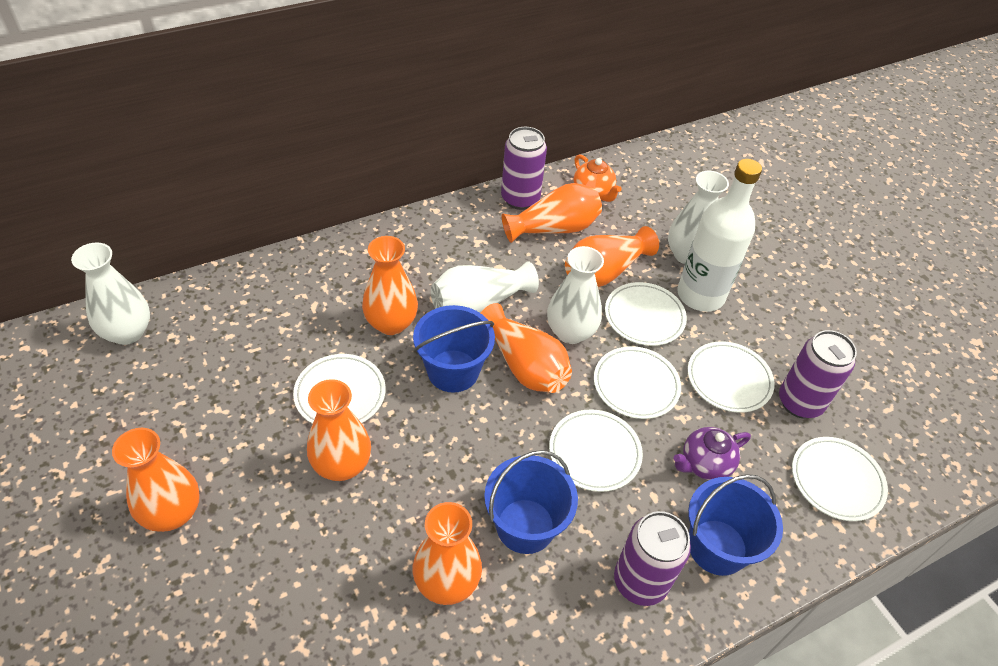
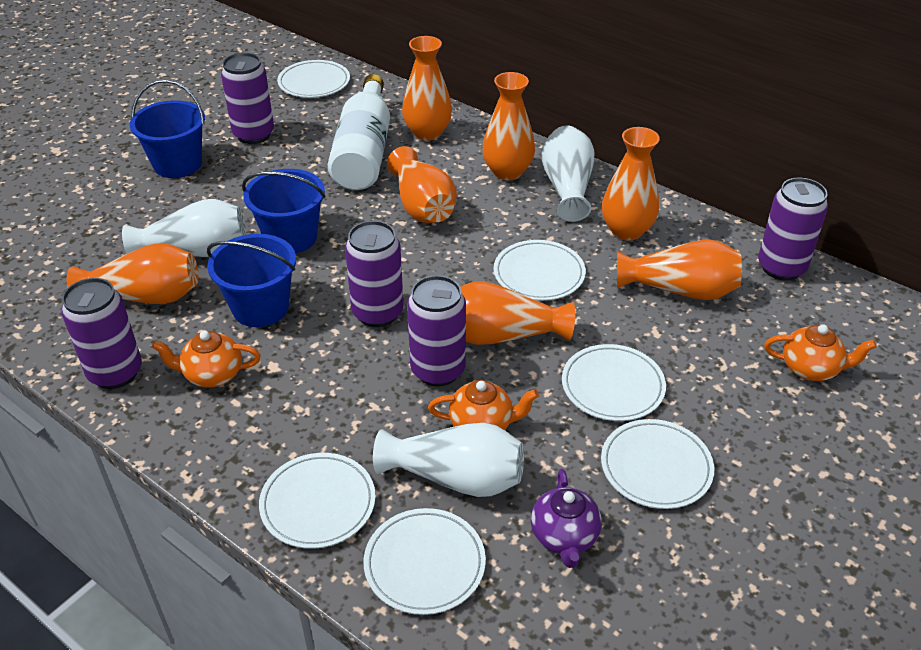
orange teapot: 1 -> 3
purple can: 3 -> 5
white vase: 4 -> 3

